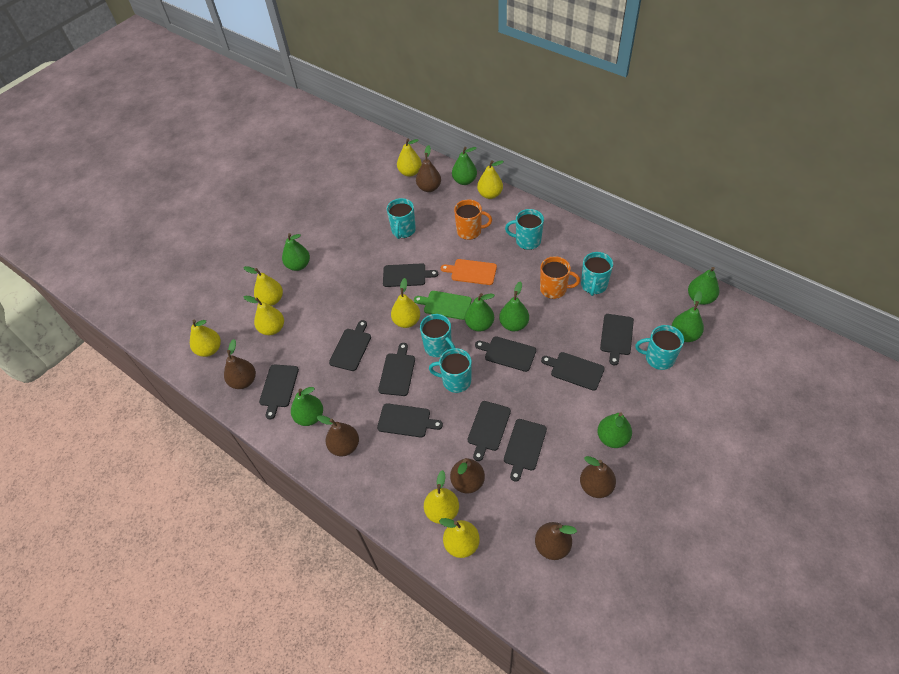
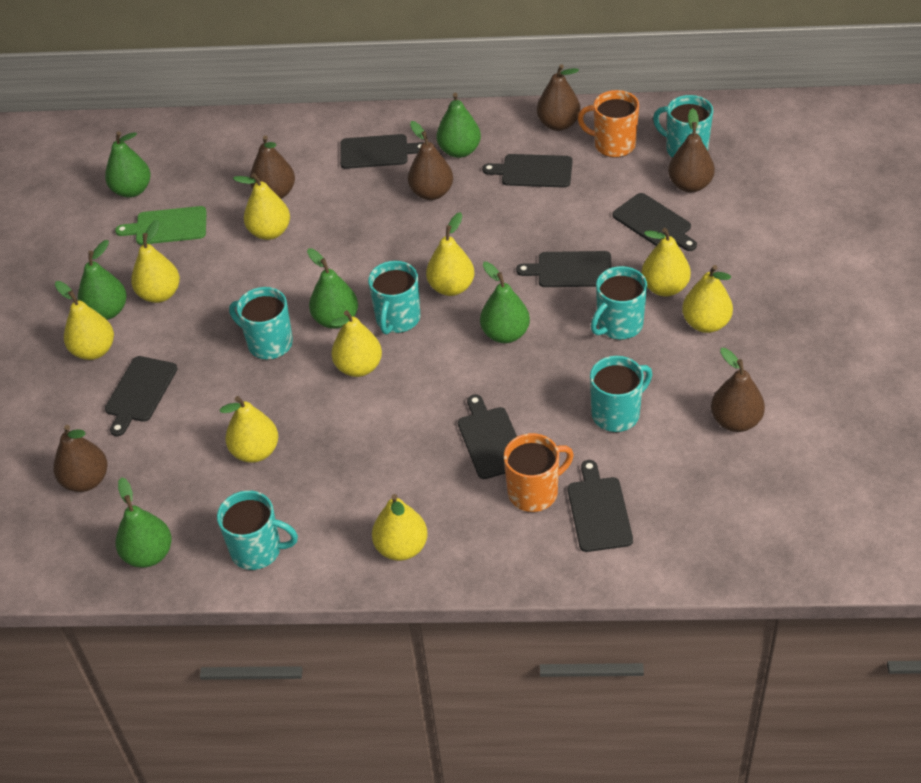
black cutting board: 10 -> 7
green pear: 8 -> 6
orange cutting board: 1 -> 0
yellow pear: 8 -> 9

